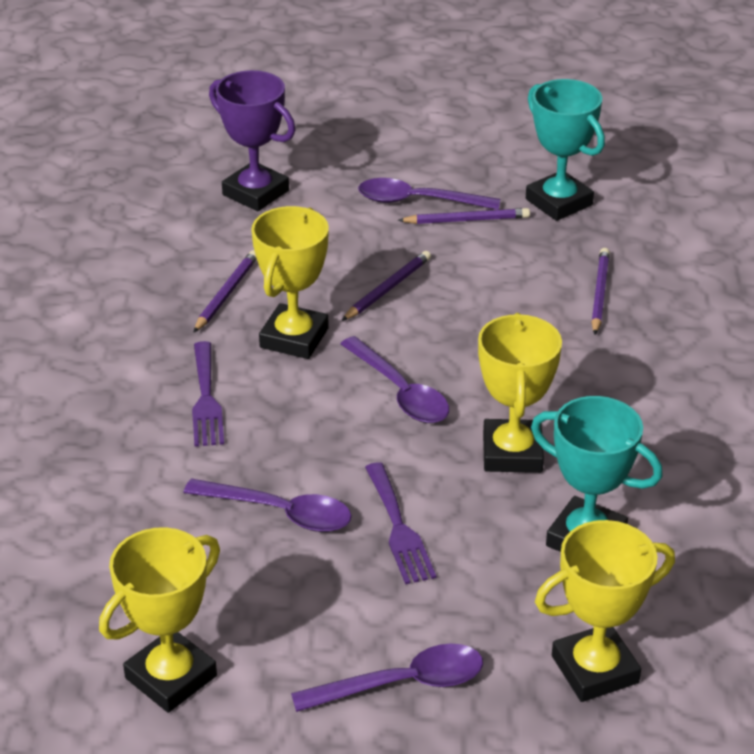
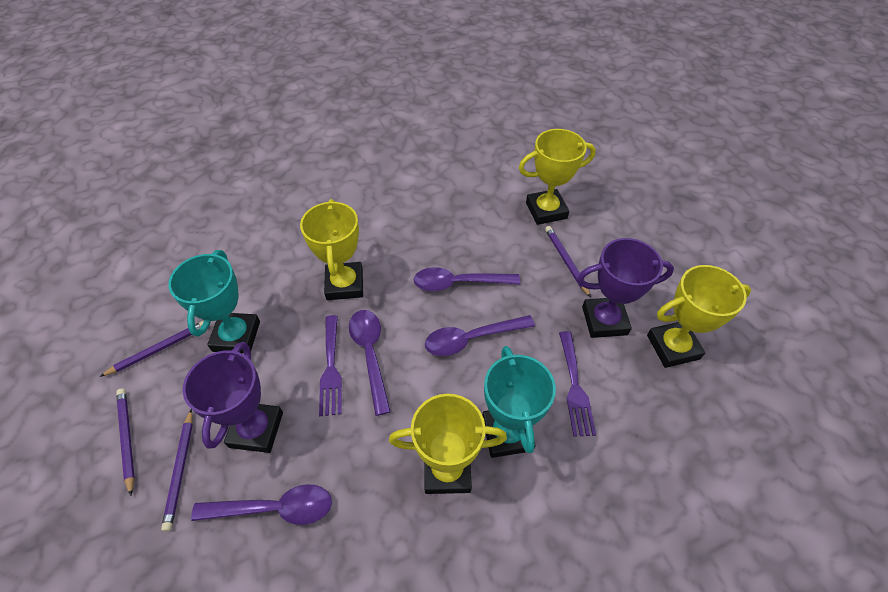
purple trophy: 1 -> 2

